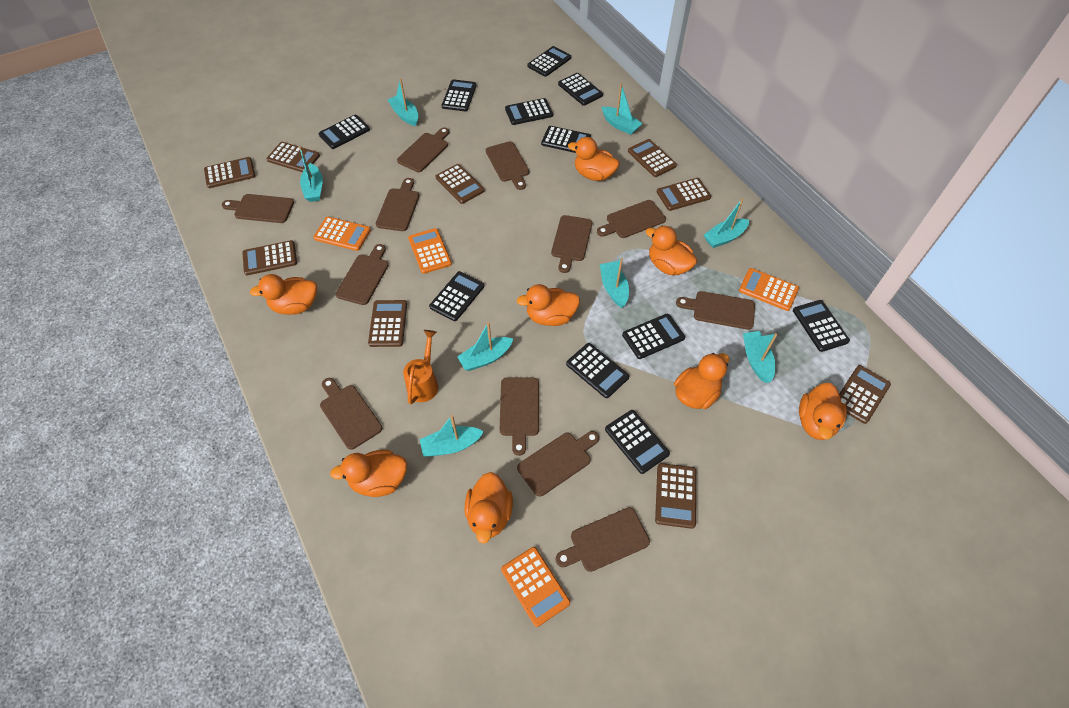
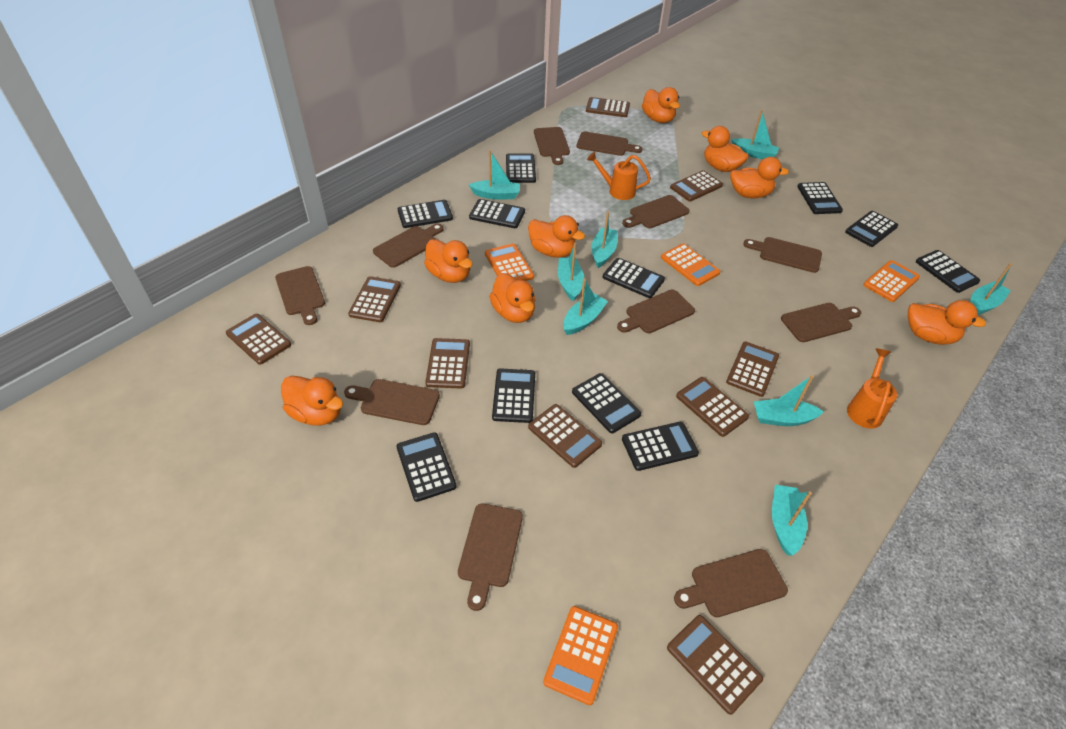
brown cutting board: 12 -> 11
orange watering can: 1 -> 2

